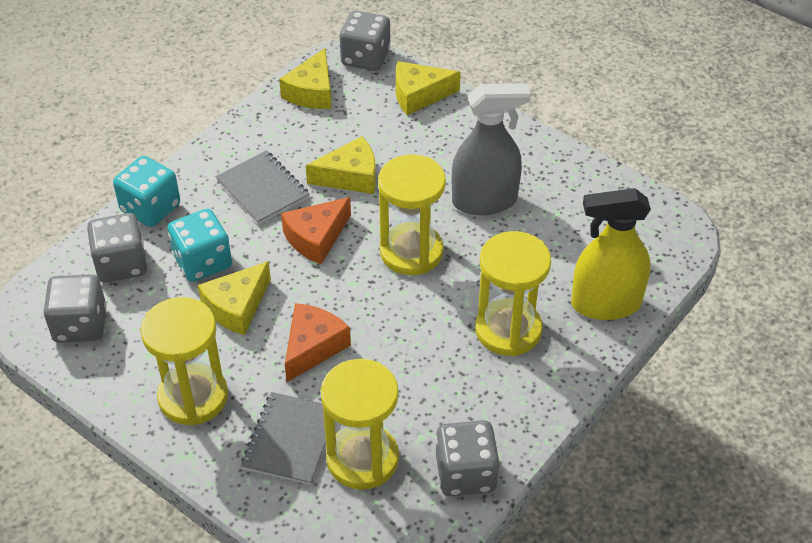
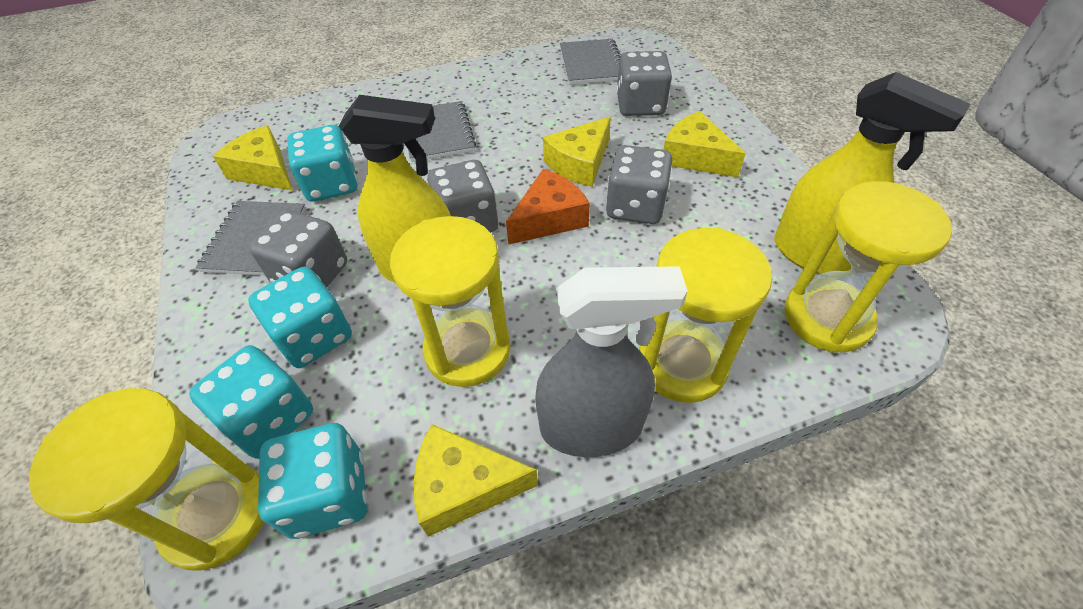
grey notebook: 2 -> 3
orange cheese: 2 -> 1
turquoise dice: 2 -> 4
yellow spray bottle: 1 -> 2

